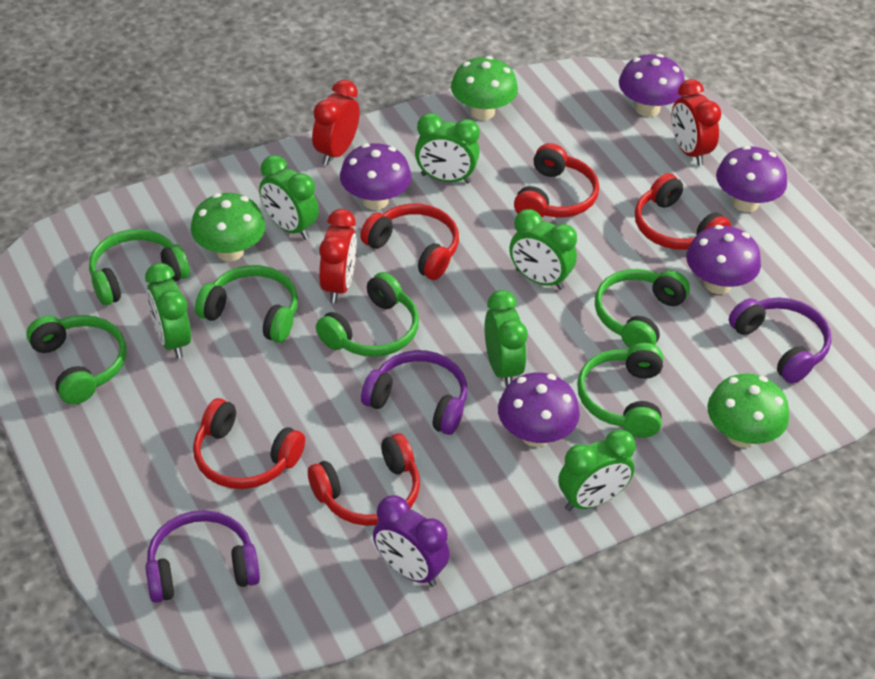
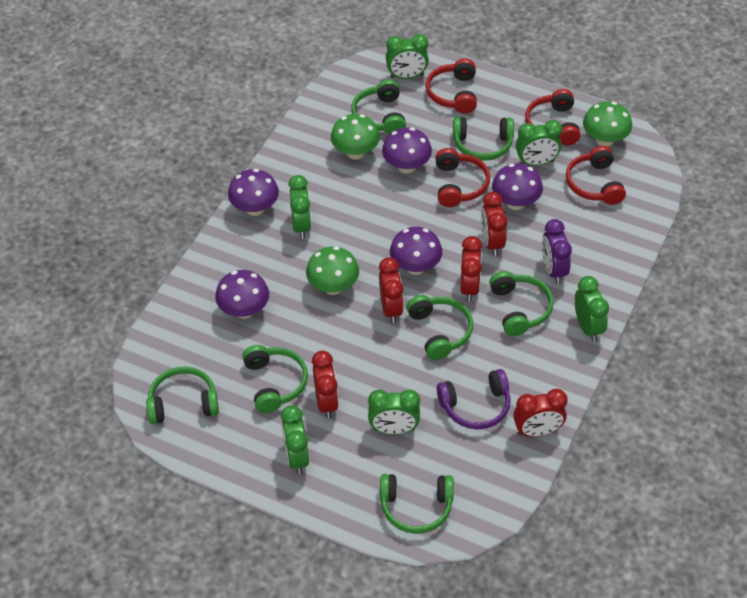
green headphones: 6 -> 7
purple headphones: 3 -> 1
red clock: 3 -> 5
red headphones: 5 -> 4

